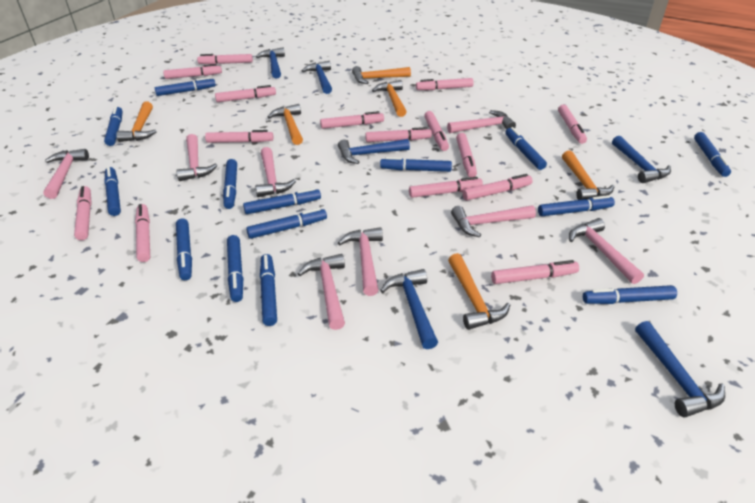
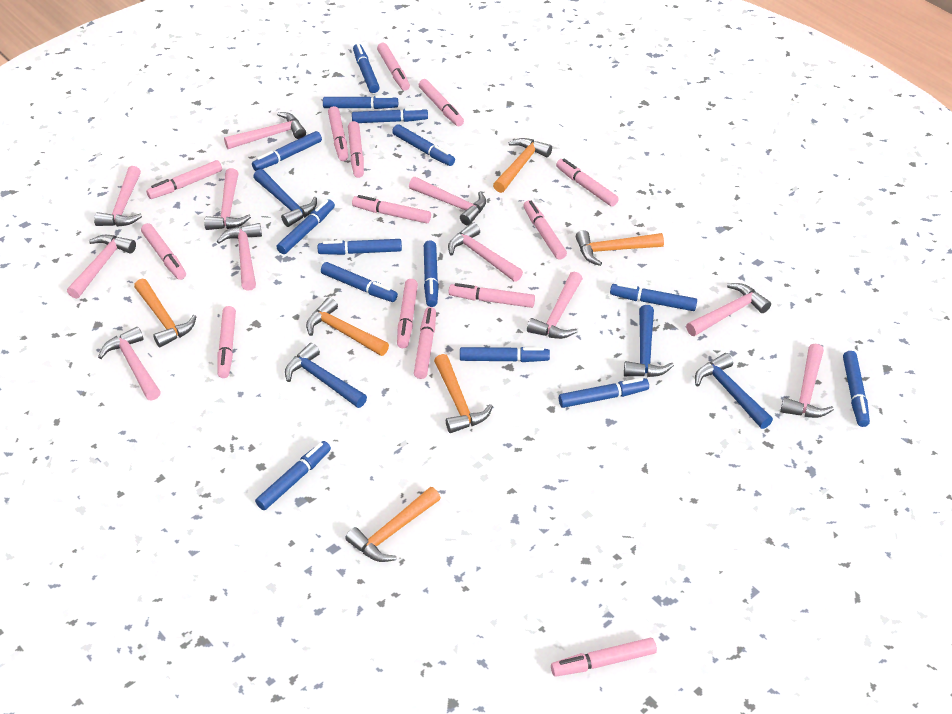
blue hammer: 6 -> 4
pink hammer: 8 -> 11
pink marker: 15 -> 14

